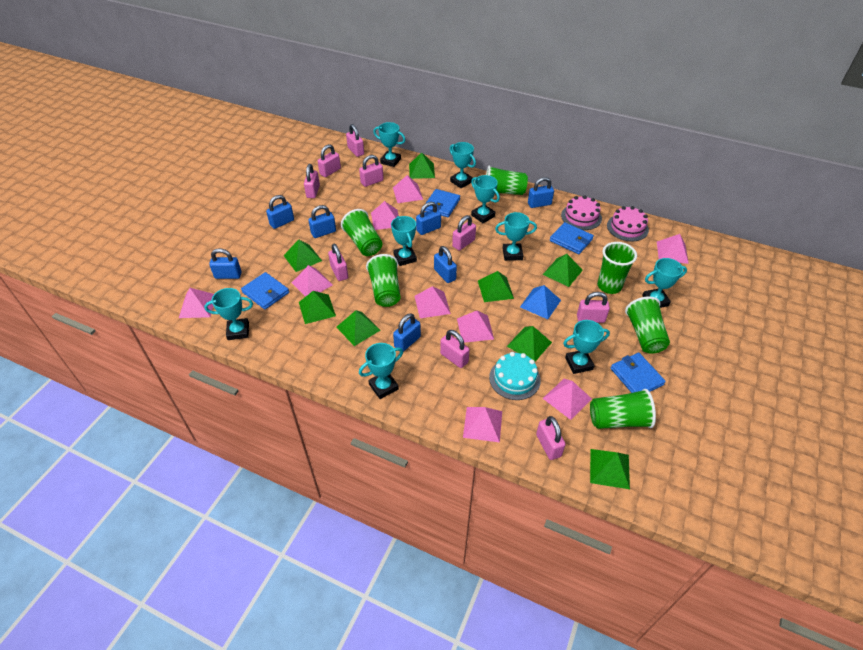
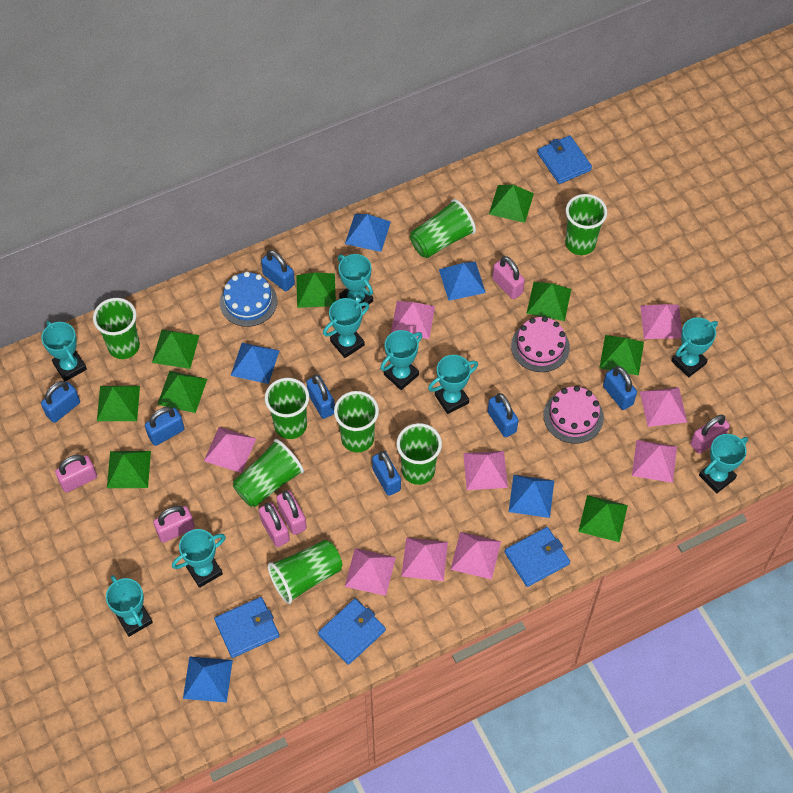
blue cake: 0 -> 1
blue pyramid: 1 -> 5
green cup: 6 -> 8
green pyramid: 8 -> 9
pink padlock: 9 -> 6
turquoise cake: 1 -> 0

